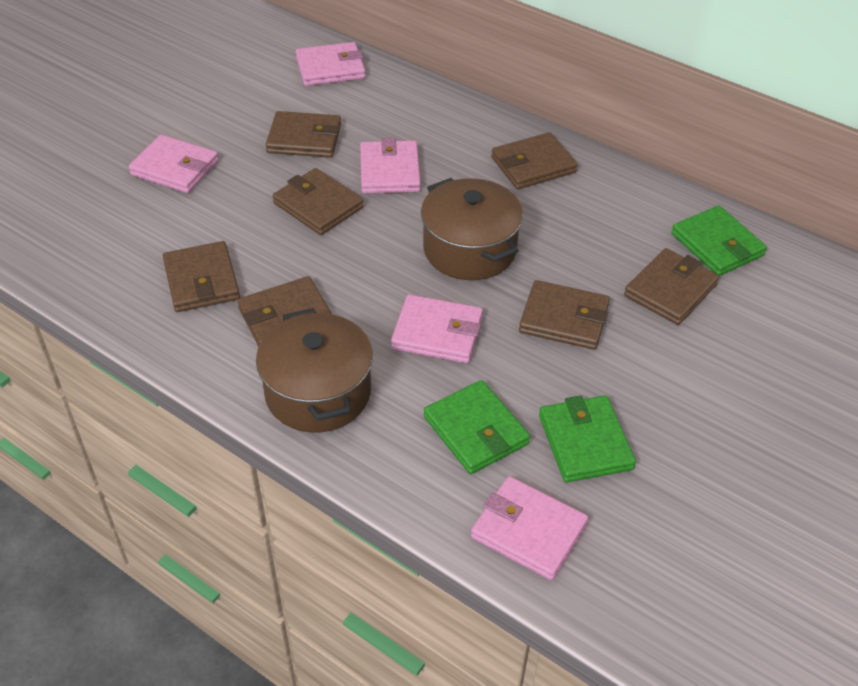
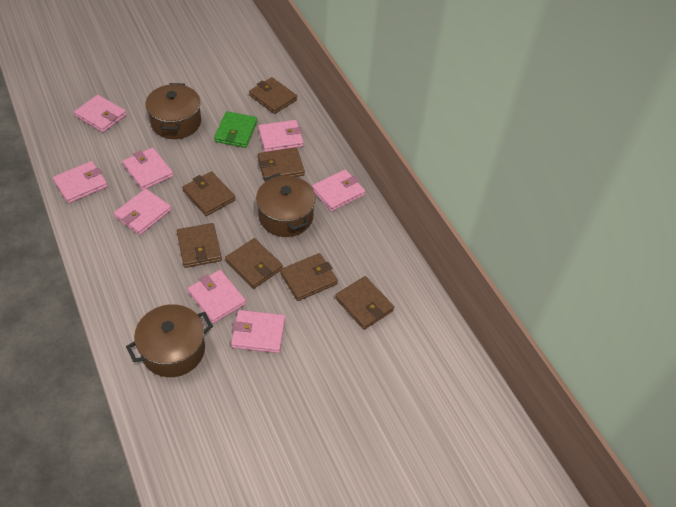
brown pot: 2 -> 3
green wallet: 3 -> 1
pink wallet: 5 -> 8

